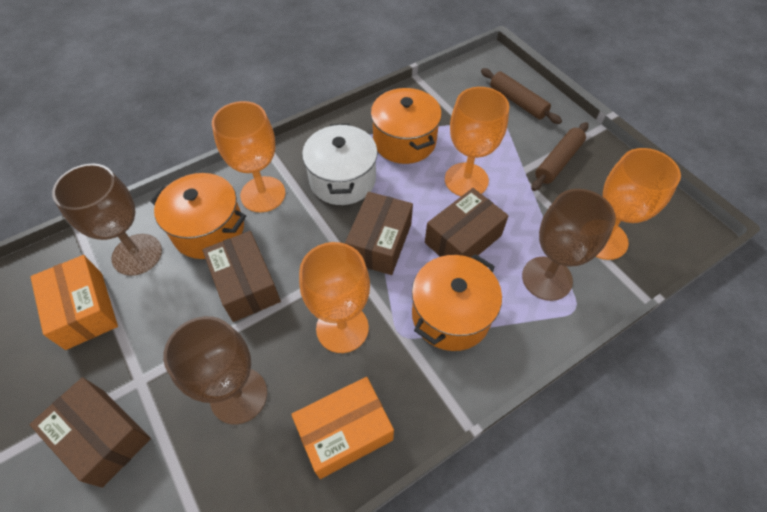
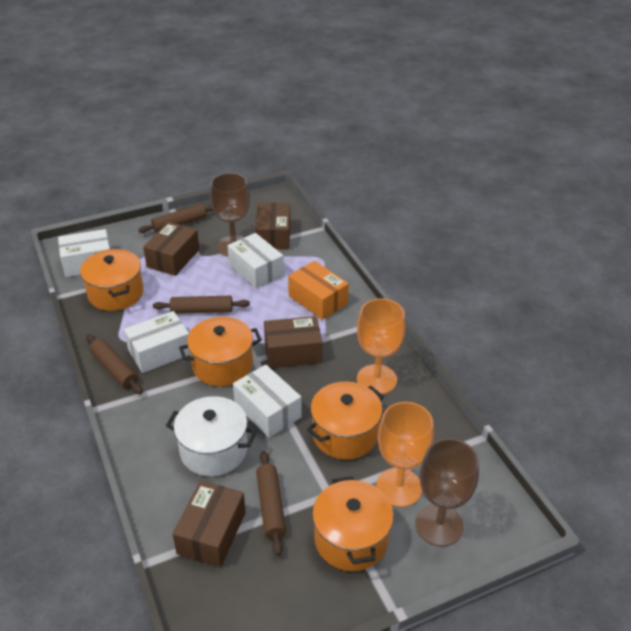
brown goblet: 3 -> 2
brown rolling pin: 2 -> 4
orange box: 2 -> 1
orange goblet: 4 -> 2
orange pot: 3 -> 4
white box: 0 -> 4

